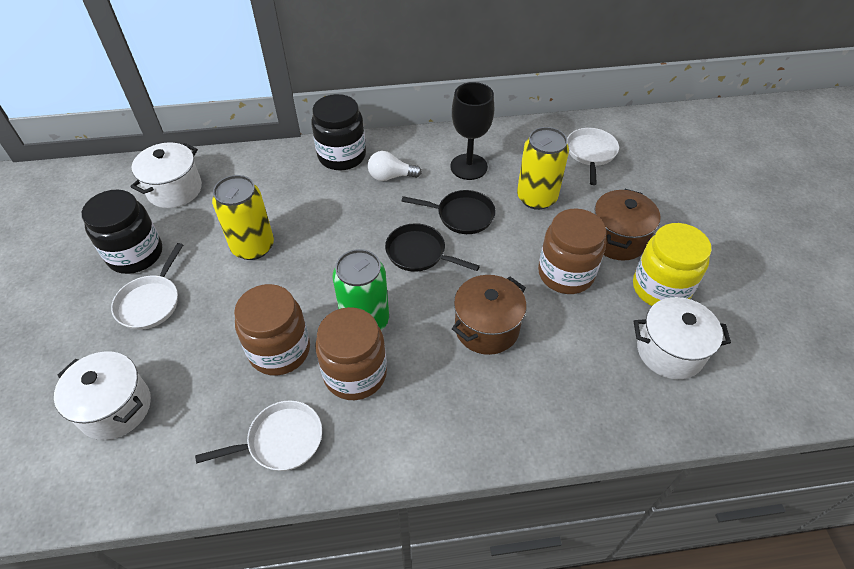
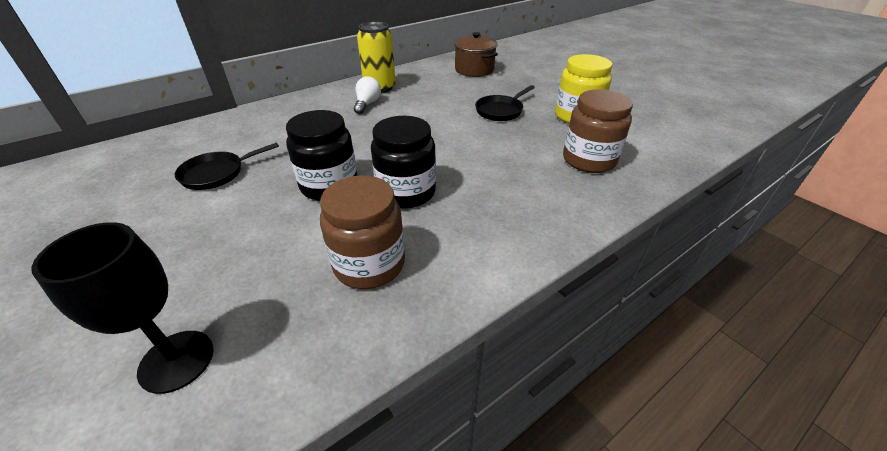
brown jar: 3 -> 2
brown pot: 2 -> 1
green can: 1 -> 0
white pan: 3 -> 0
white pot: 3 -> 0
yellow can: 2 -> 1

